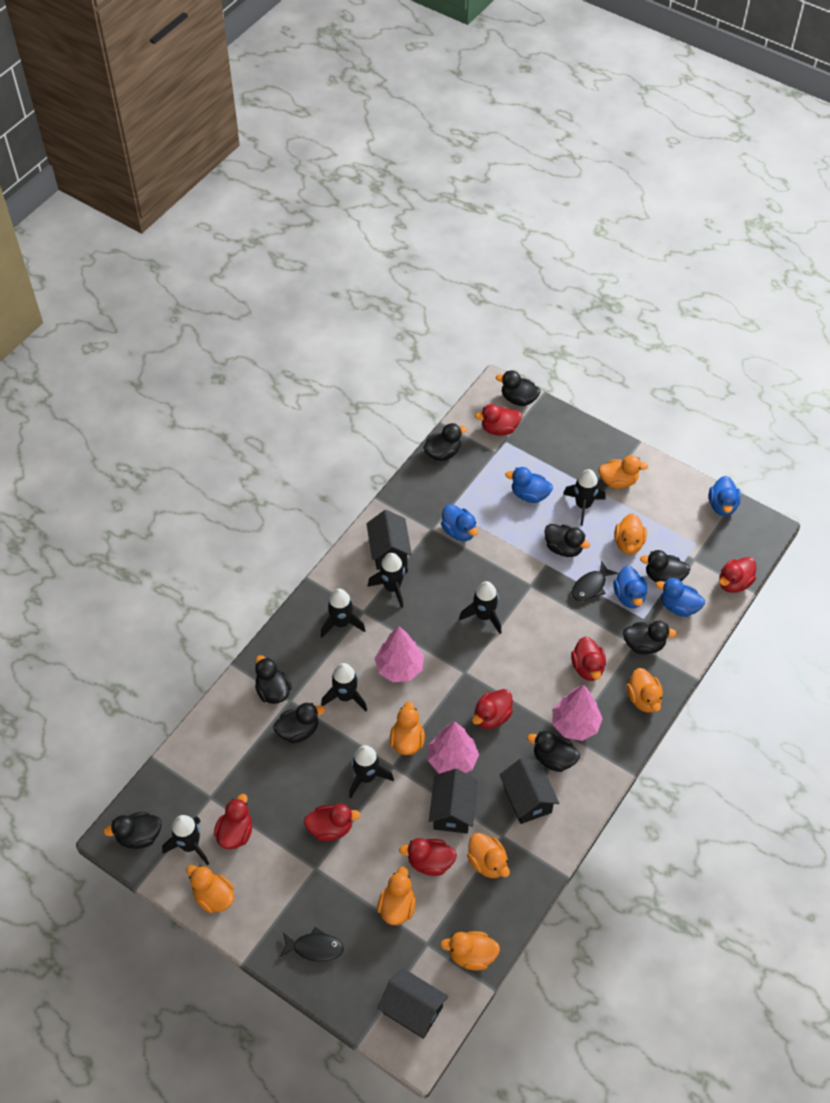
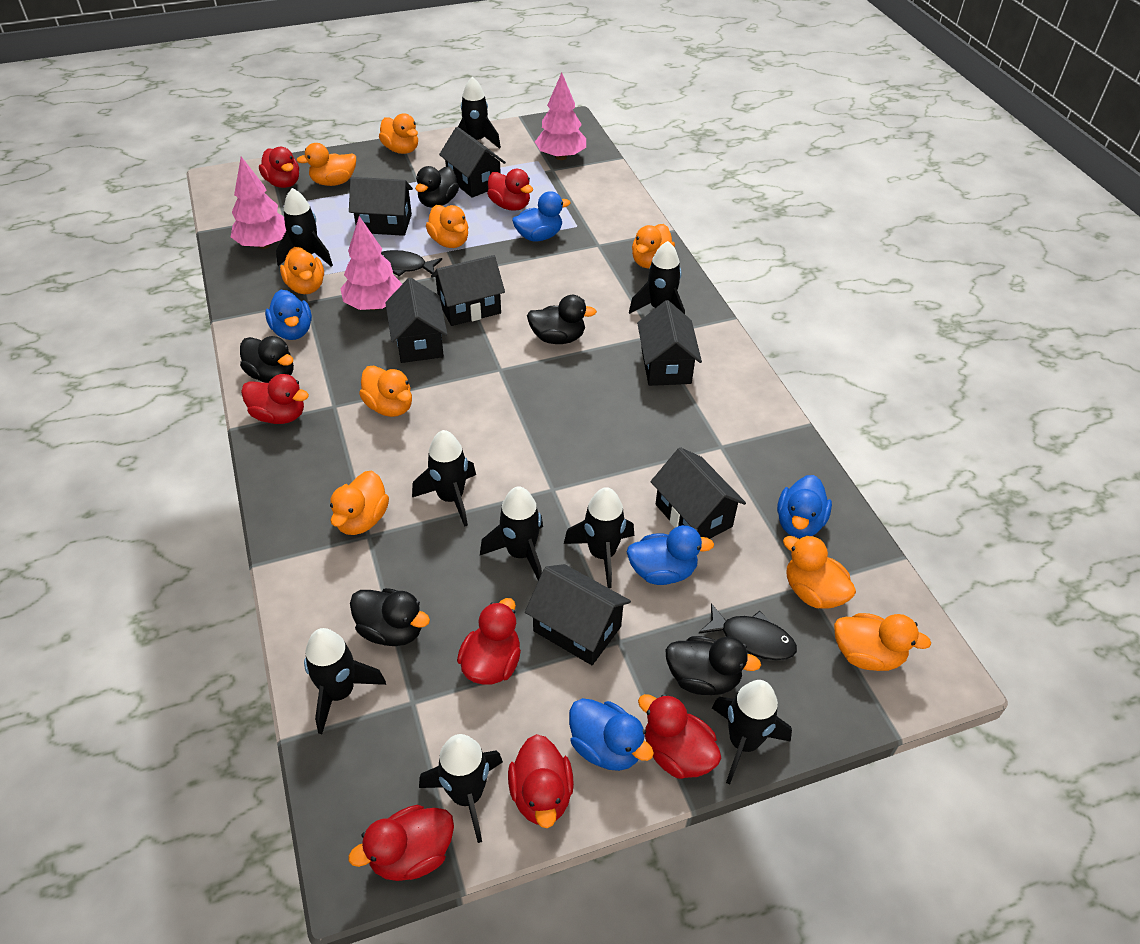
black duck: 9 -> 5
black house: 4 -> 7
black rocket: 7 -> 9
orange duck: 8 -> 9

